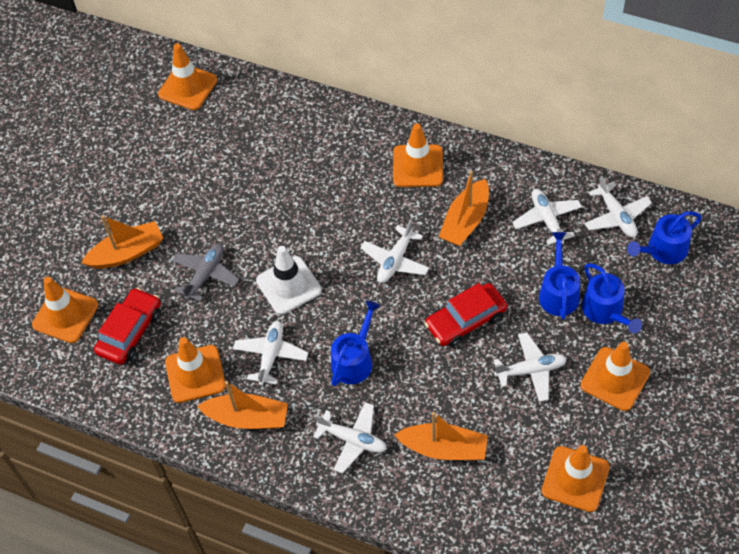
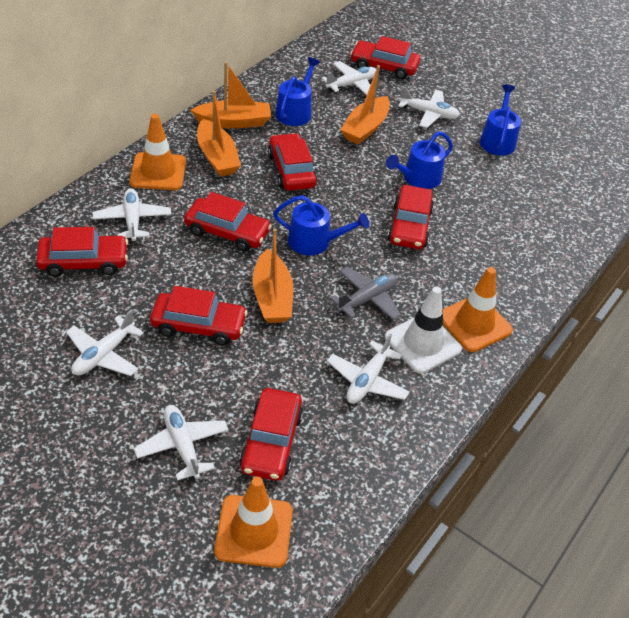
orange traffic cone: 6 -> 3
red car: 2 -> 7

